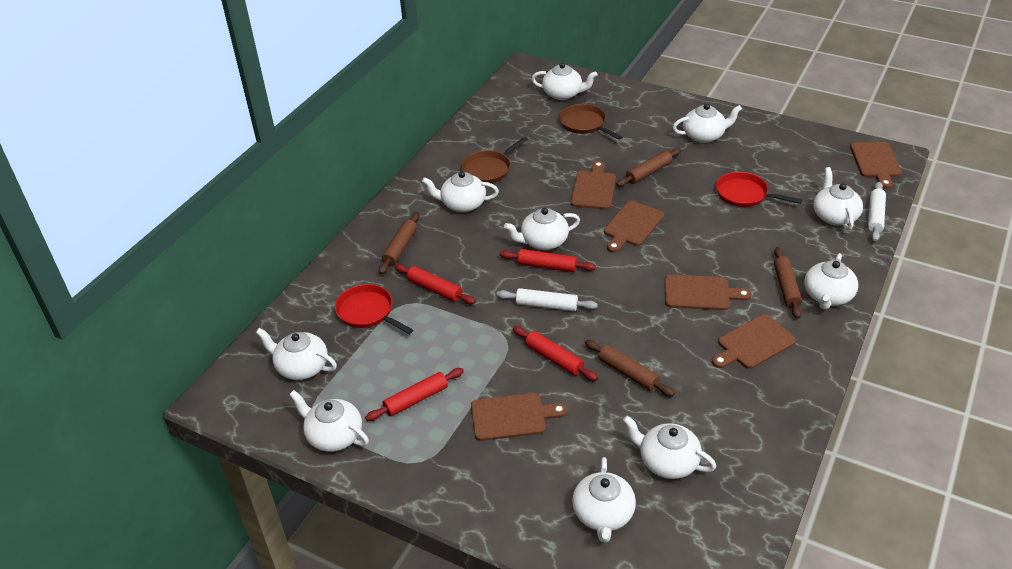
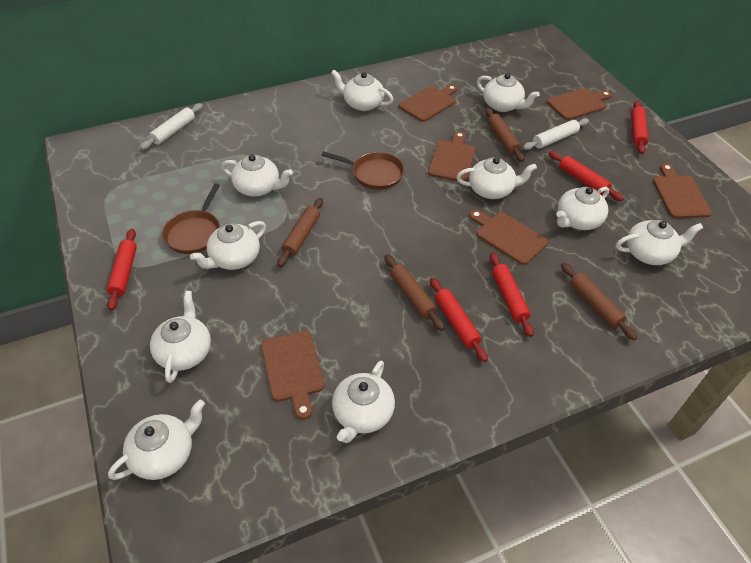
red pan: 2 -> 0
red rolling pin: 4 -> 5

